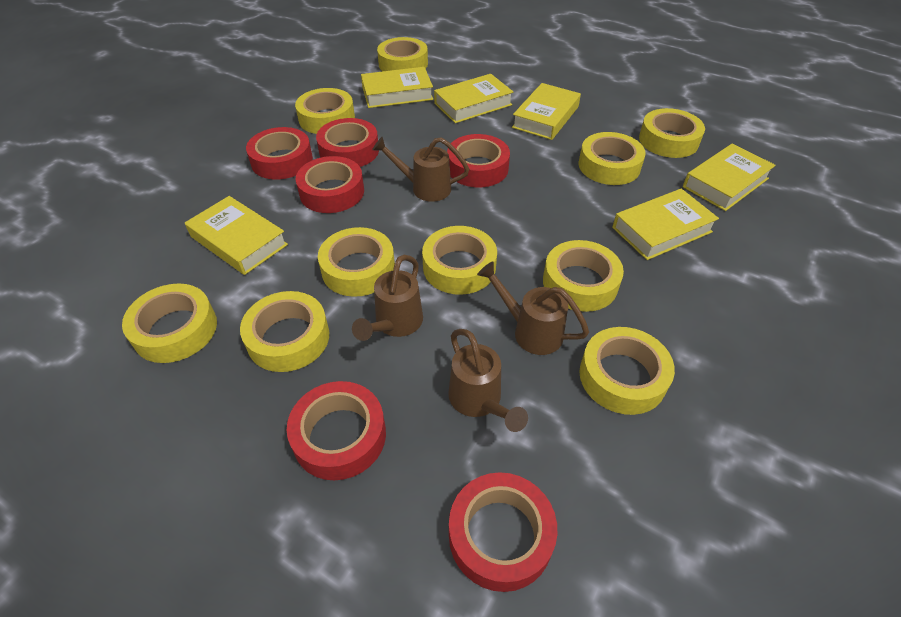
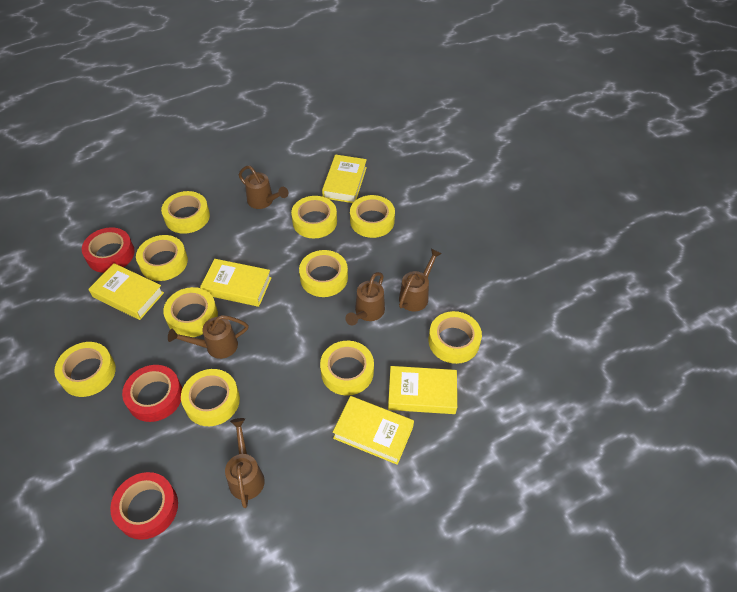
brown watering can: 4 -> 5
red tape: 6 -> 3
yellow book: 6 -> 5

